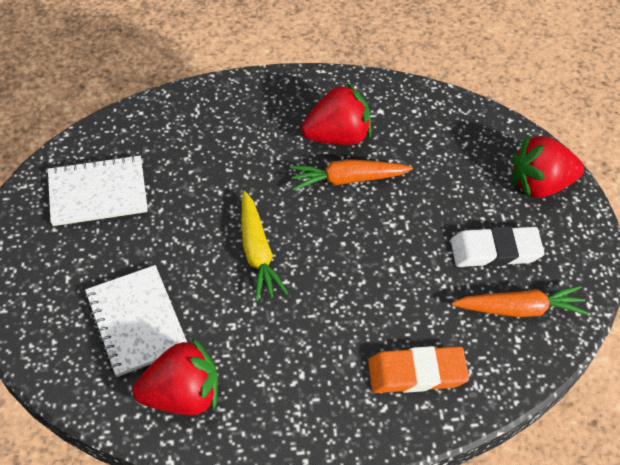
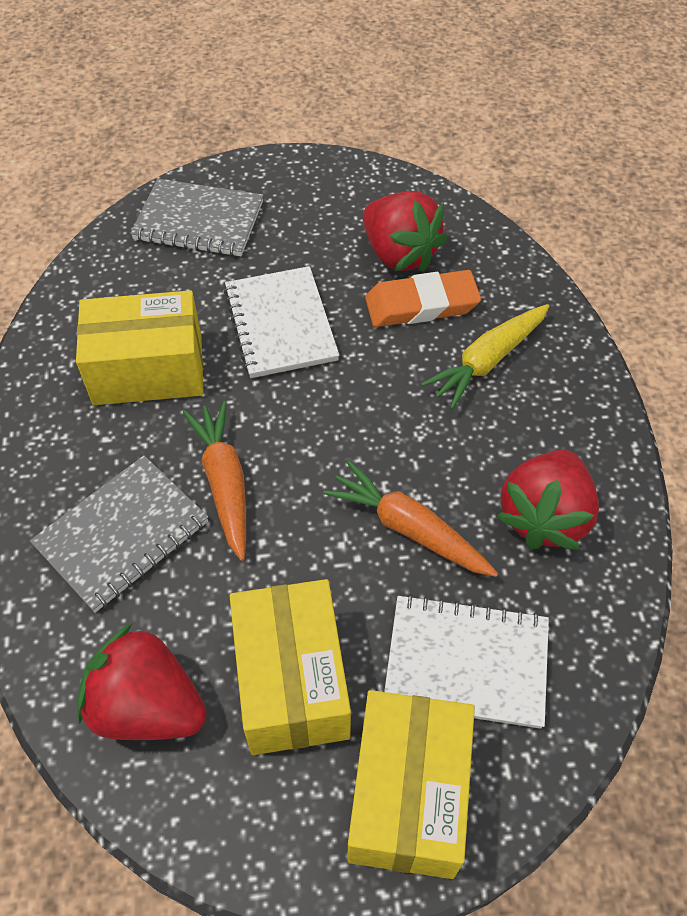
grey notebook: 0 -> 2
white eraser: 1 -> 0
yellow box: 0 -> 3

